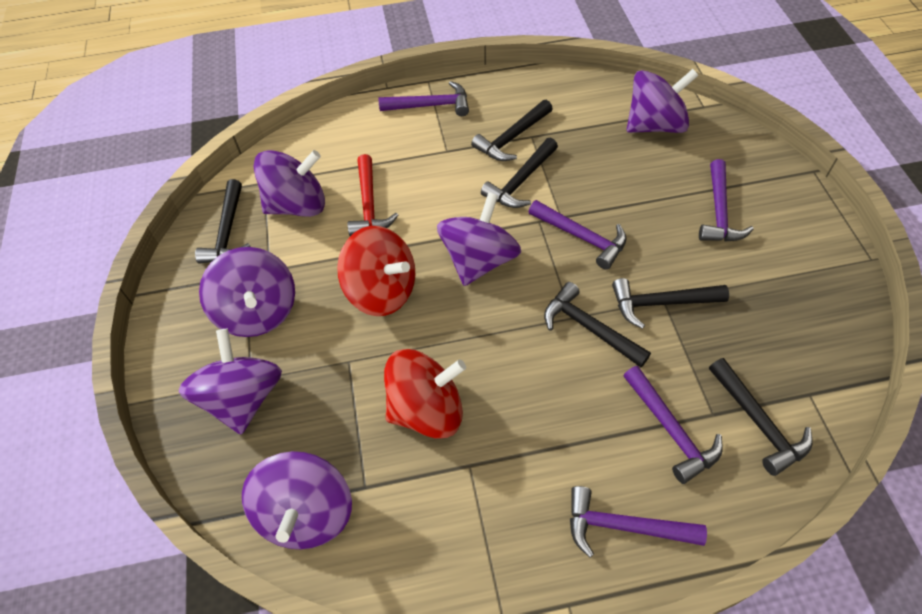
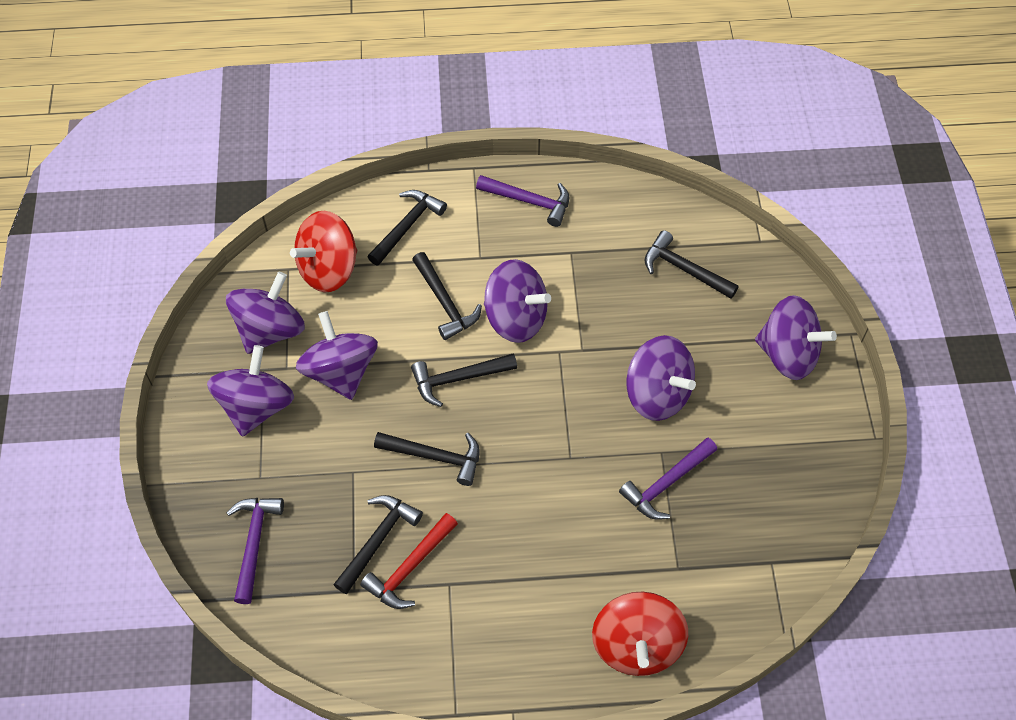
purple hammer: 5 -> 3

